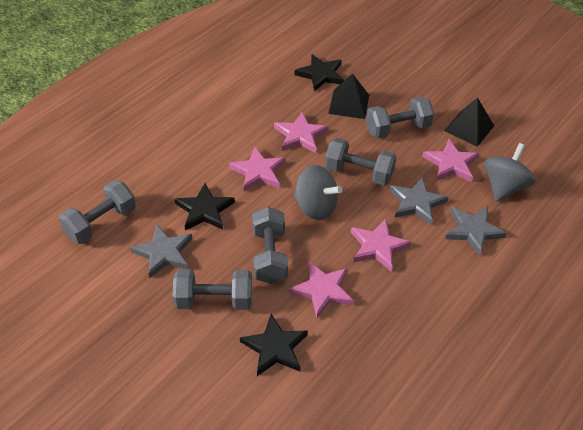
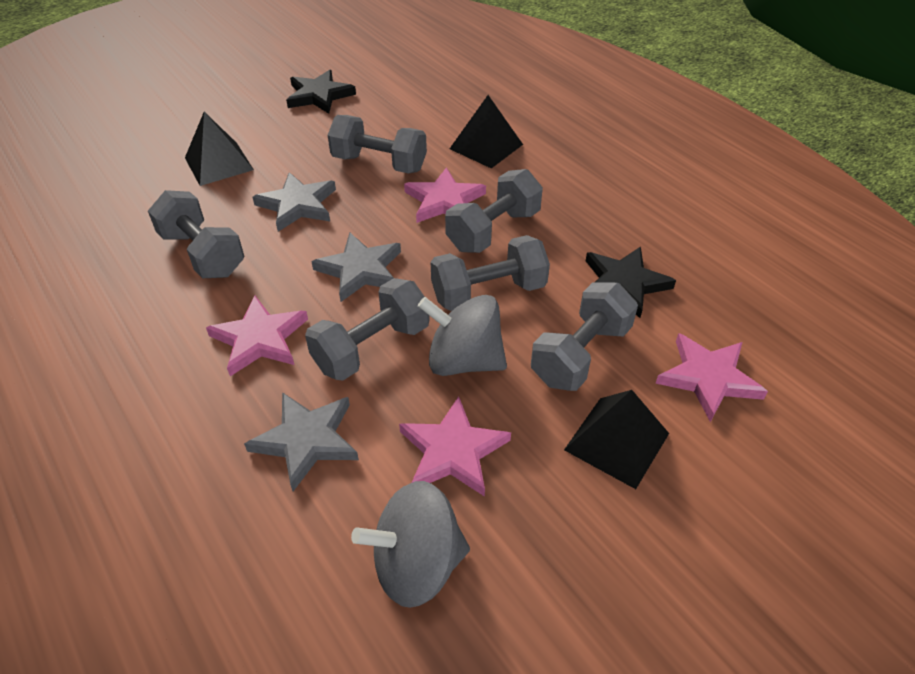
black pyramid: 2 -> 3
black star: 3 -> 2
grey dumbbell: 5 -> 6
pink star: 5 -> 4

